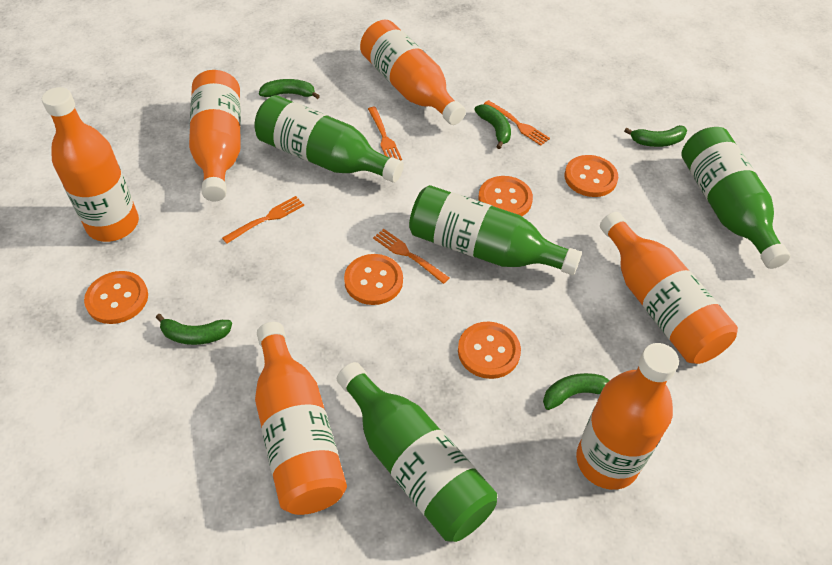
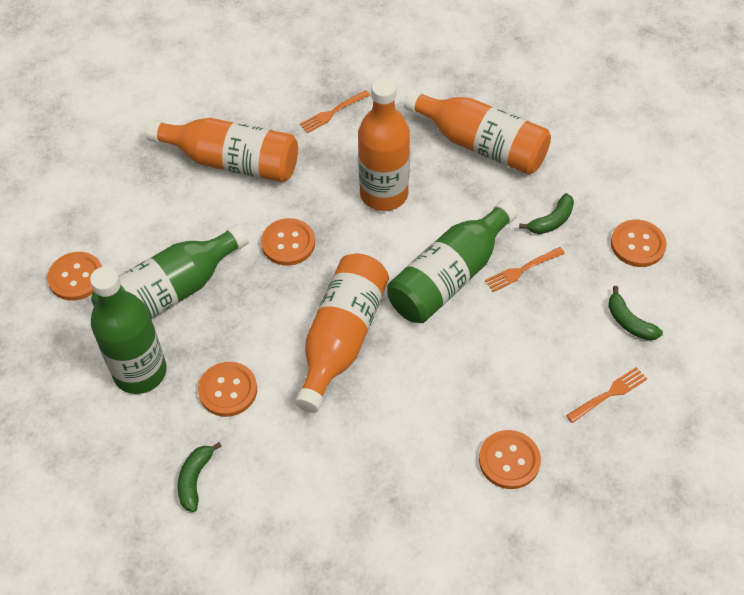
green banana: 5 -> 3
green bottle: 4 -> 3
orange bottle: 6 -> 4
orange fork: 4 -> 3

